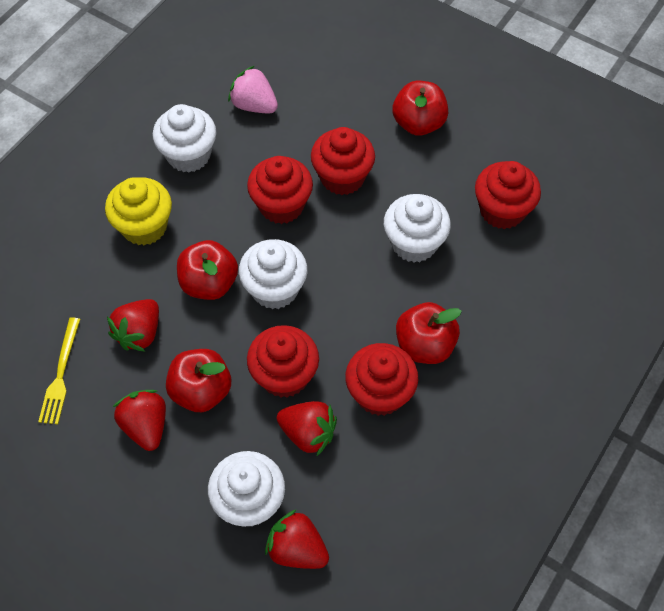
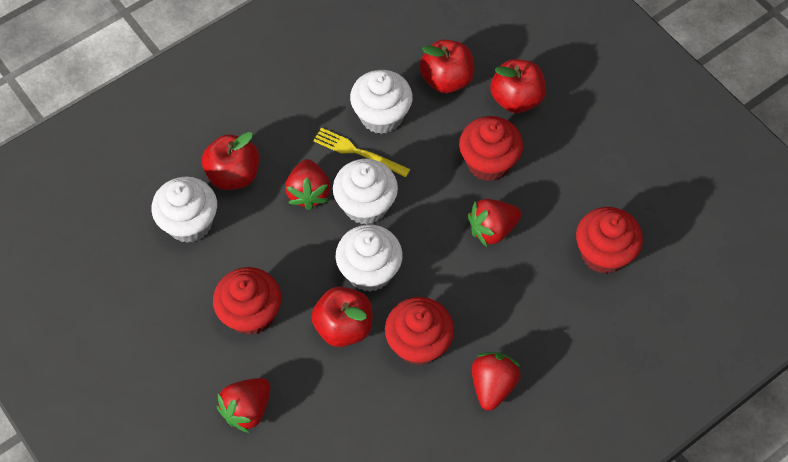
pink strawberry: 1 -> 0
red cupcake: 5 -> 4
yellow cupcake: 1 -> 0

